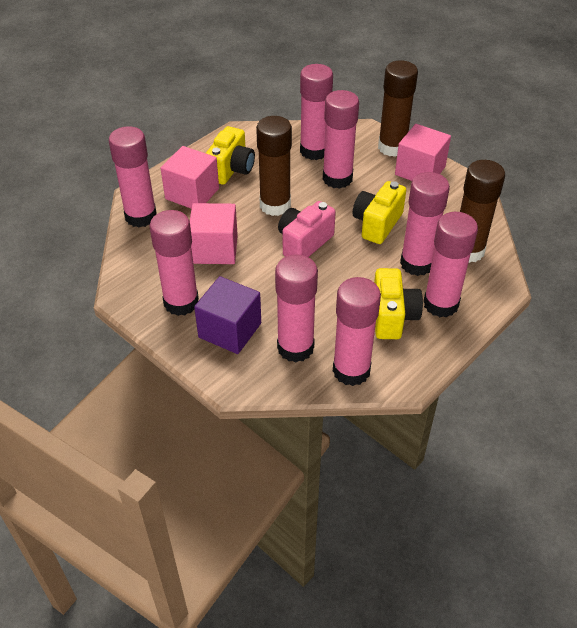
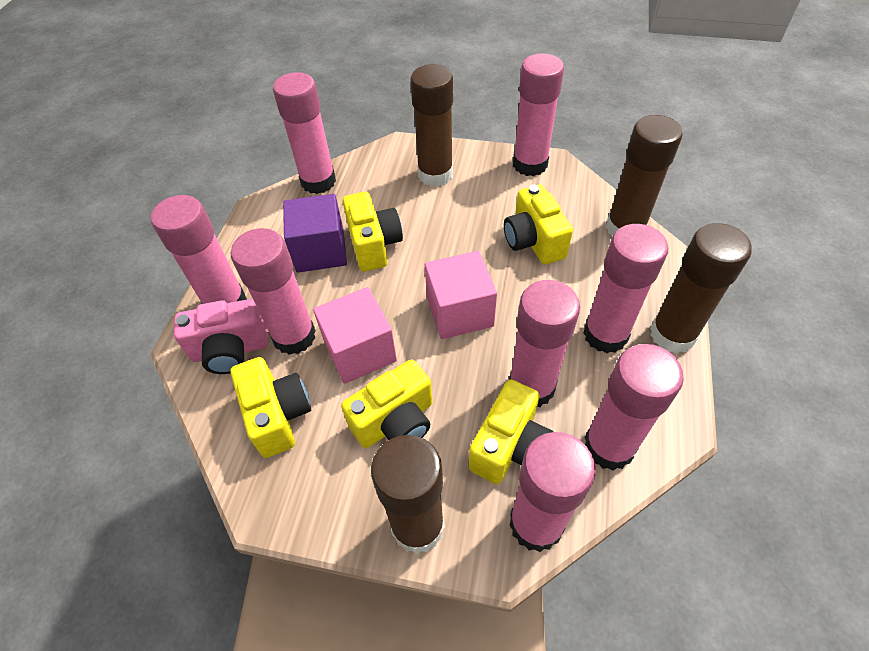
brown glue stick: 3 -> 4
pink cube: 3 -> 2
yellow camera: 3 -> 5

